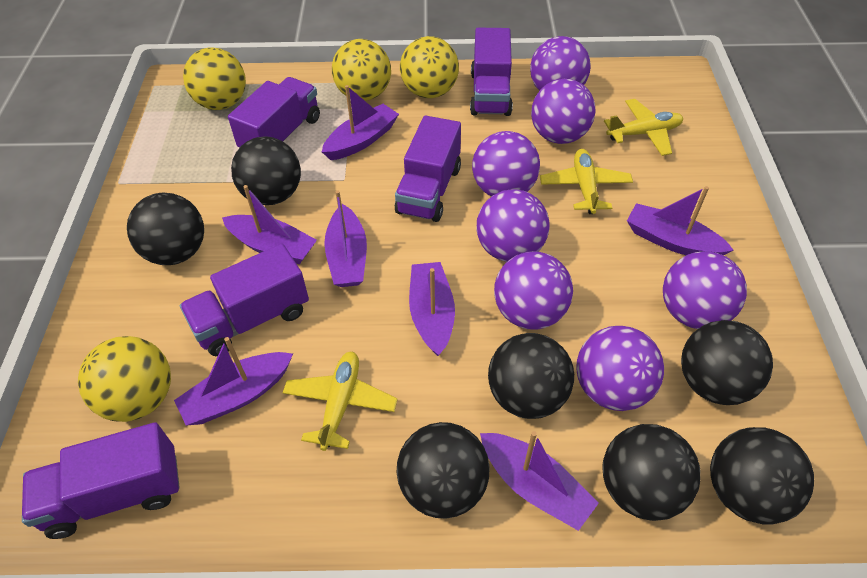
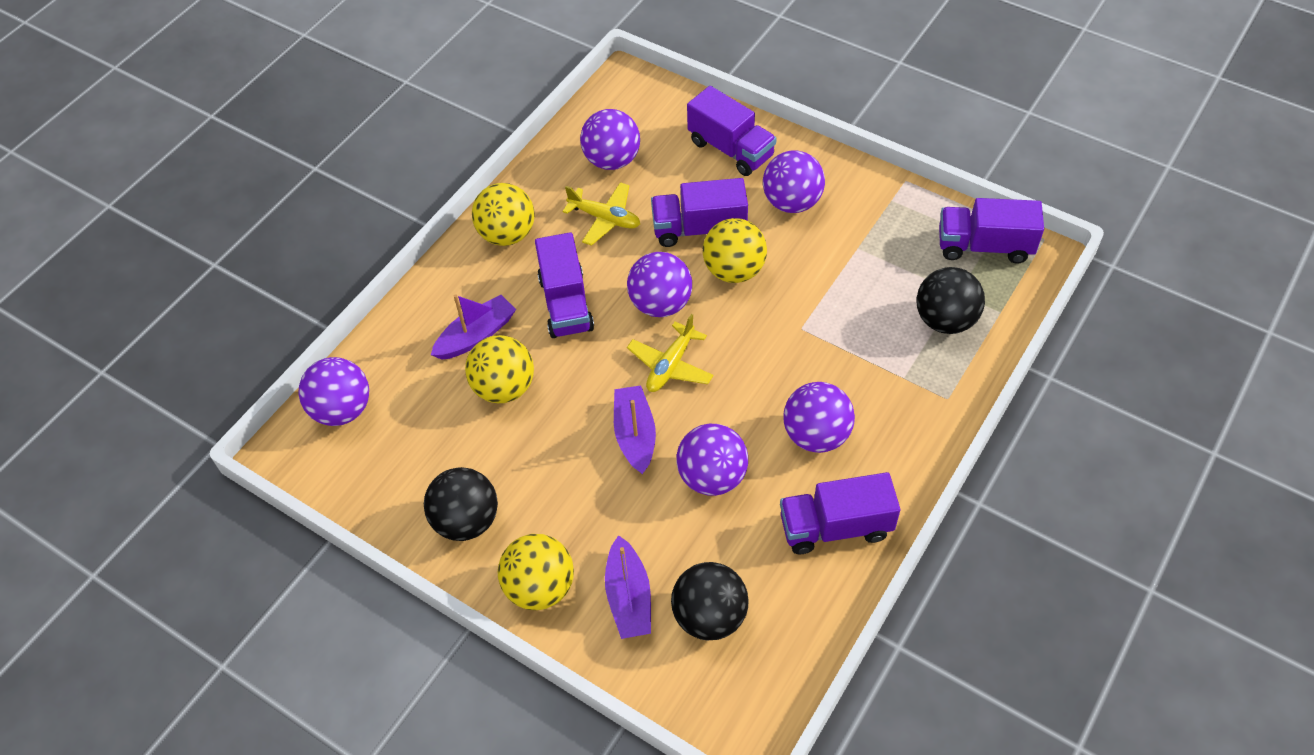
black ball: 7 -> 3
purple ball: 7 -> 6
purple boat: 7 -> 3
yellow plane: 3 -> 2

